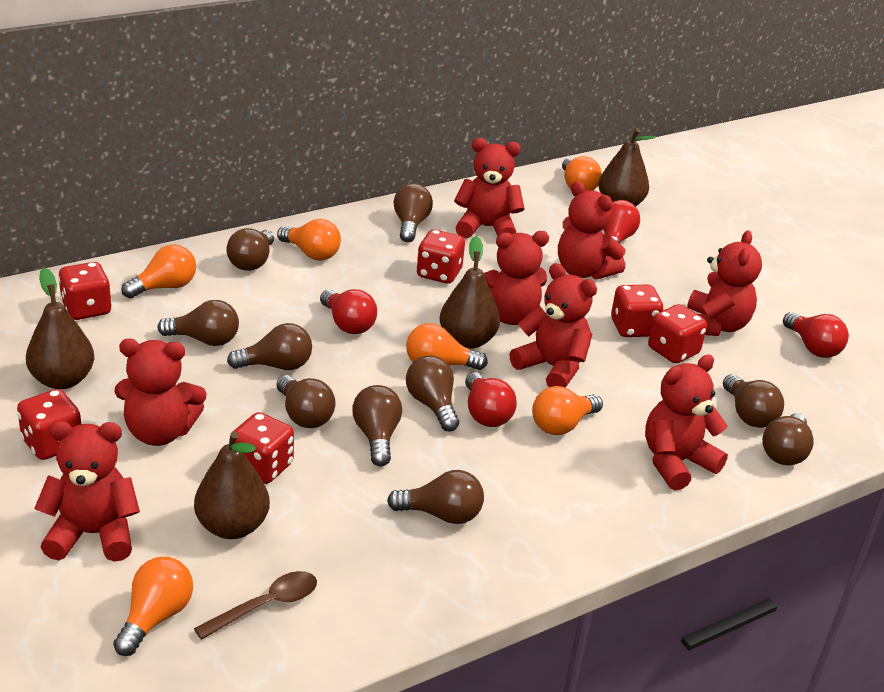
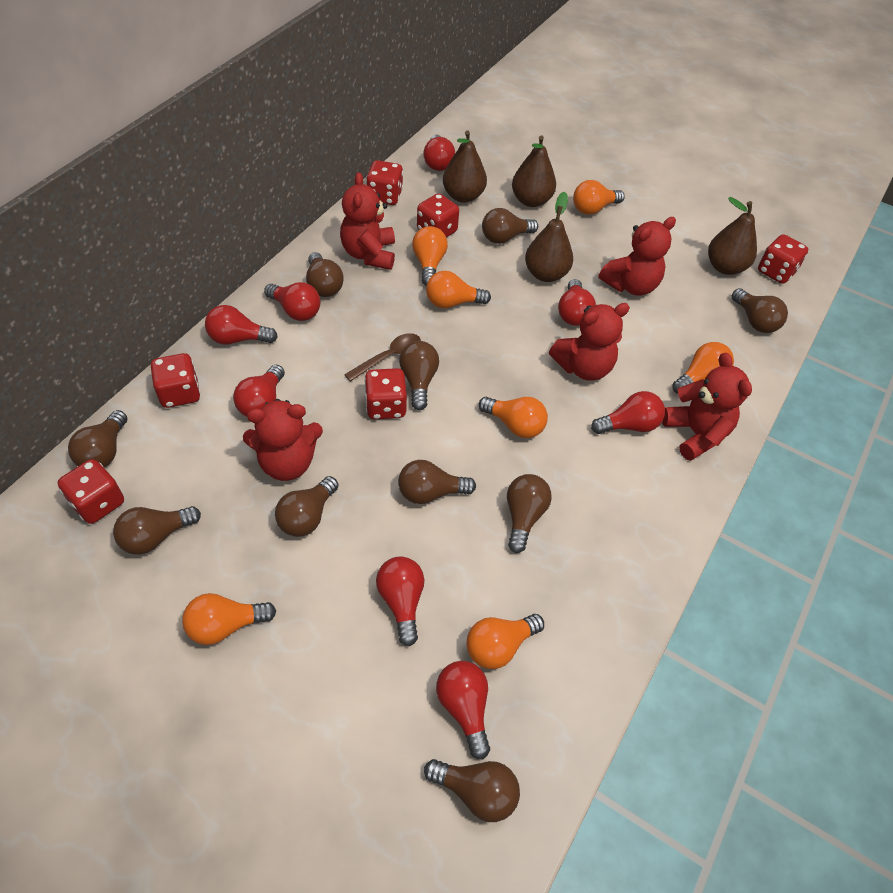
orange light bulb: 6 -> 7
red light bulb: 4 -> 8
red teddy bear: 8 -> 5

